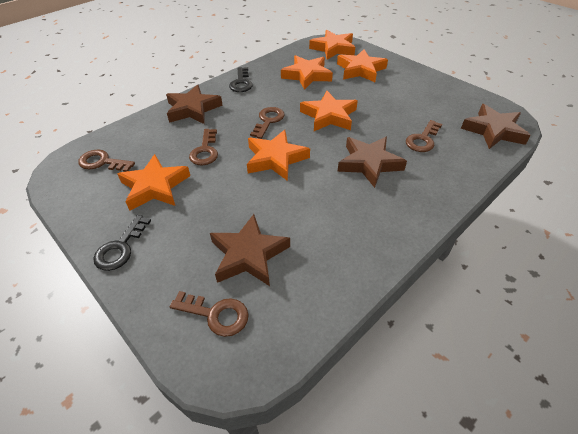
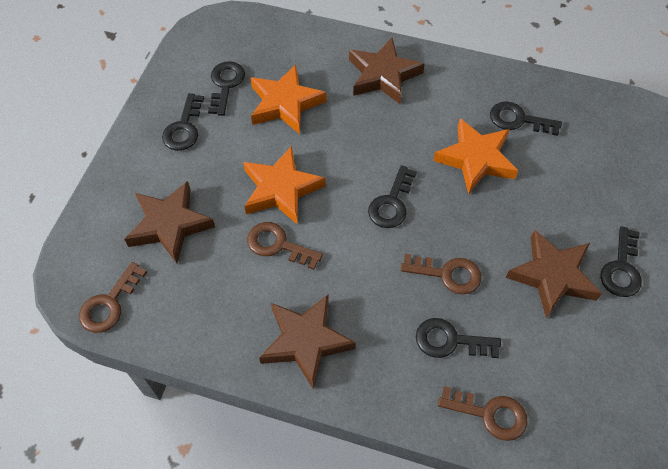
black key: 2 -> 6
brown key: 5 -> 4
orange star: 6 -> 3

